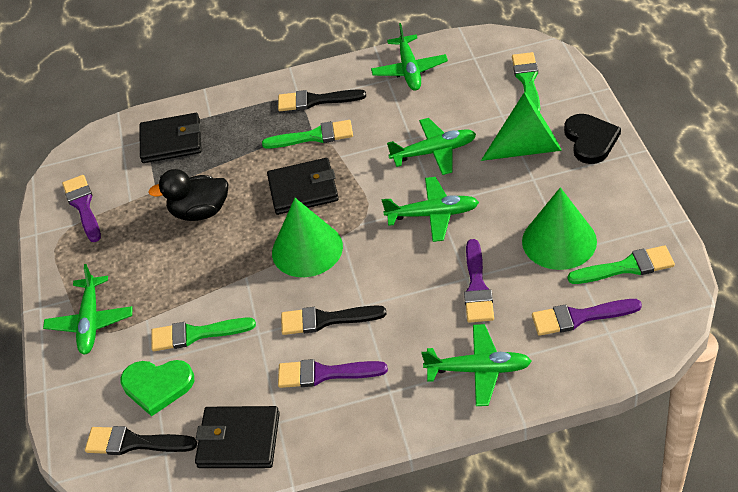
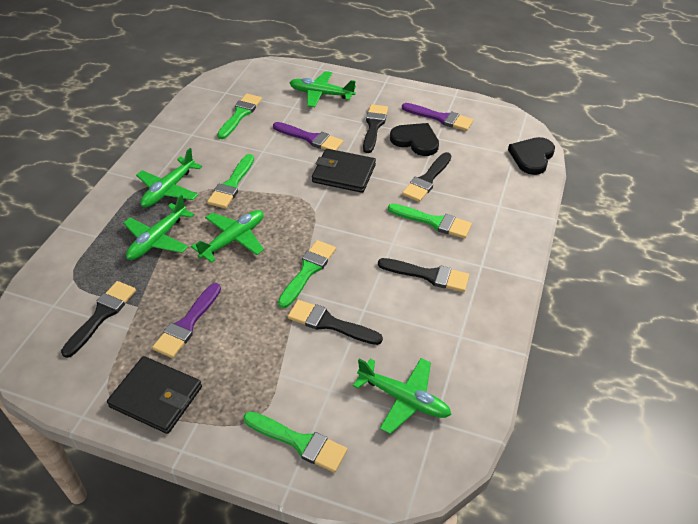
black brush: 3 -> 5
black duck: 1 -> 0
black heart: 1 -> 2
black wallet: 3 -> 2
green brush: 4 -> 5
green cone: 3 -> 0
green heart: 1 -> 0
purple brush: 4 -> 3

